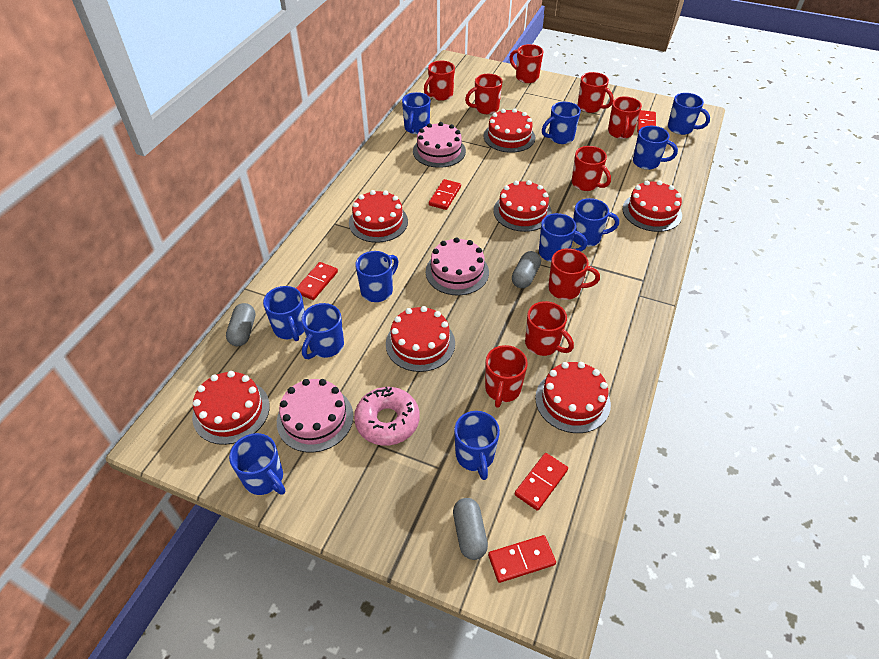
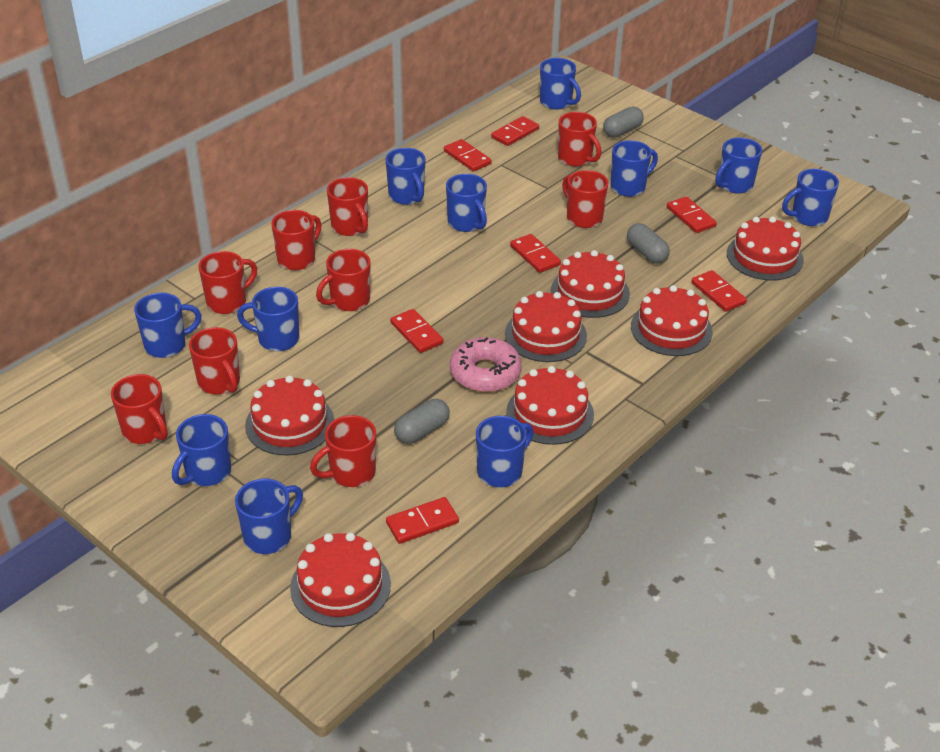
pink cake: 3 -> 0
red domino: 5 -> 7

